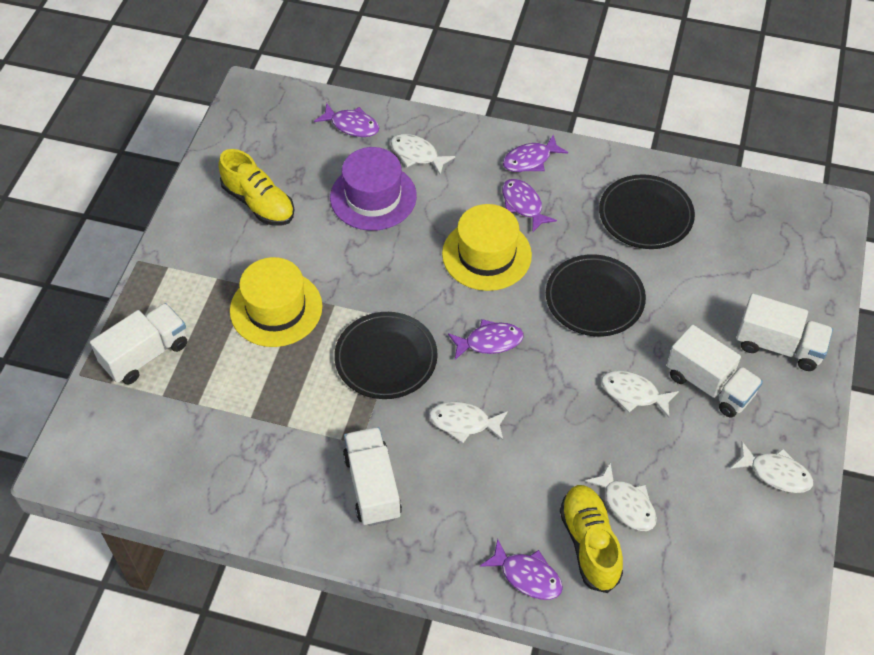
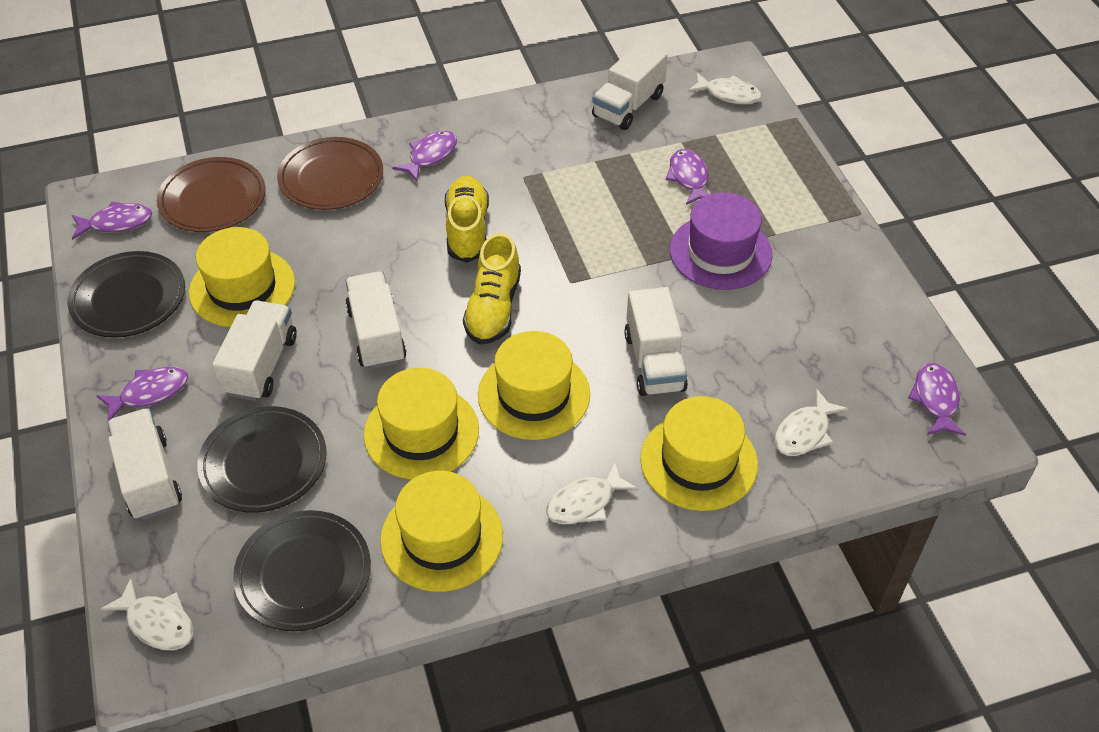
brown plate: 0 -> 2
white fish: 5 -> 4
white truck: 4 -> 5
yellow hat: 2 -> 5

